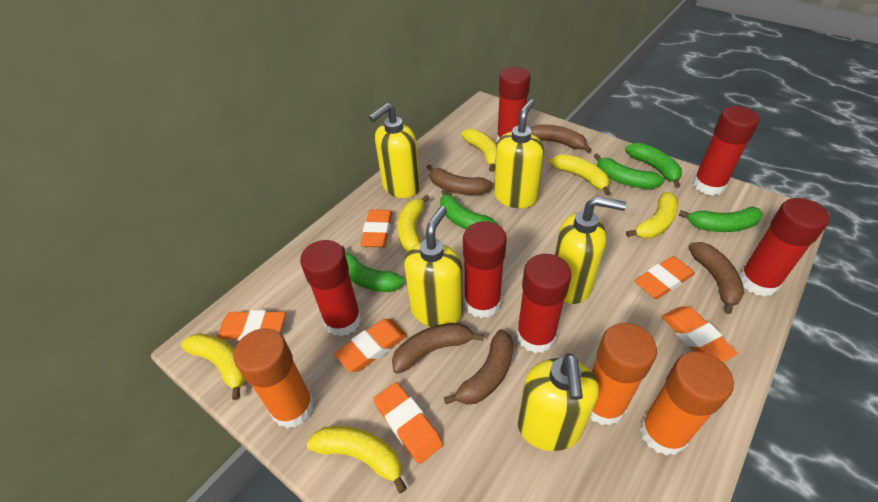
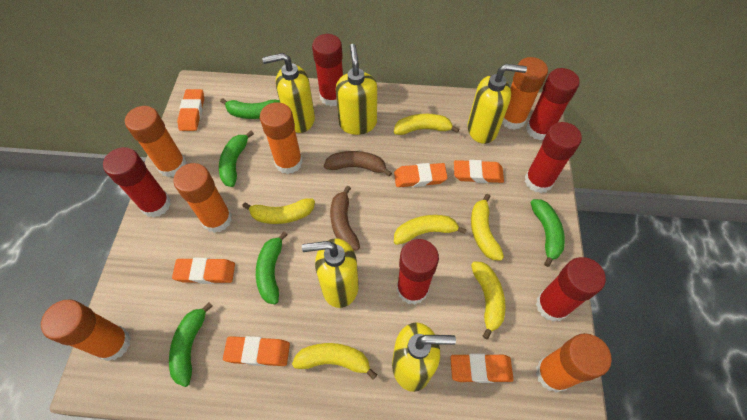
brown banana: 5 -> 2
orange glue stick: 3 -> 6

